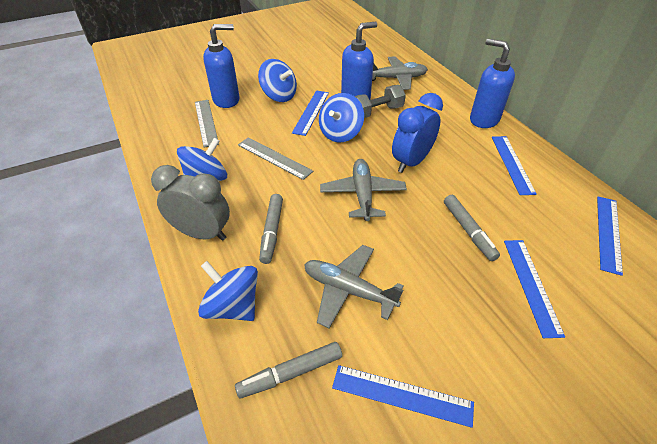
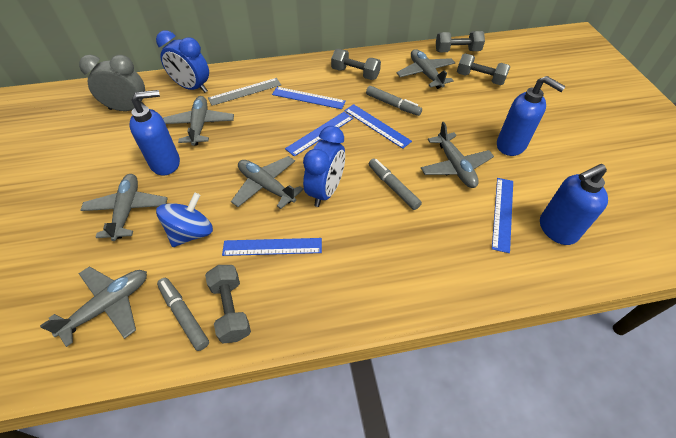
blue clock: 1 -> 2
blue spinning top: 4 -> 1
grey dumbbell: 1 -> 4
grey plane: 3 -> 6
grey ruler: 2 -> 1

